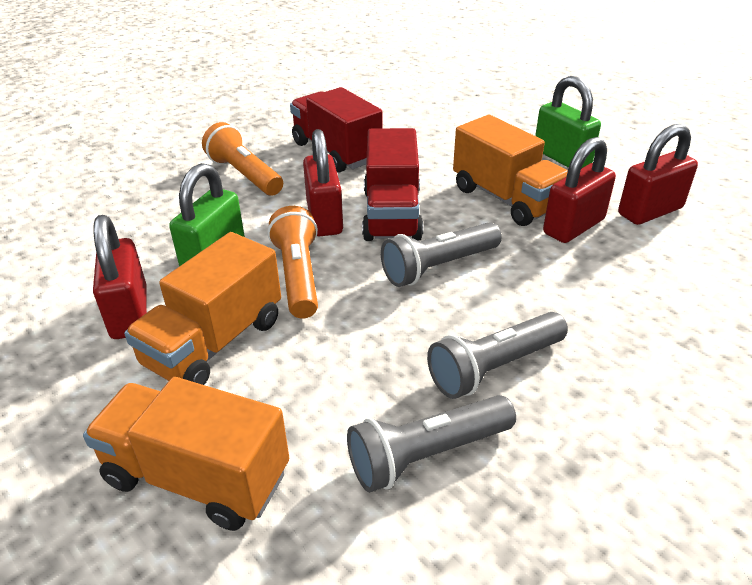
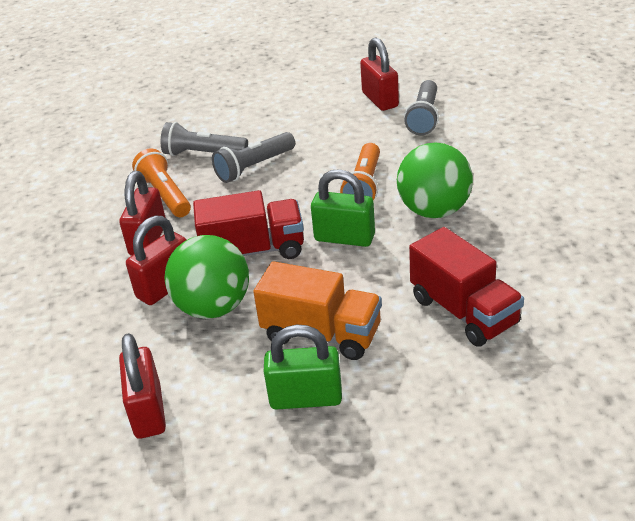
green ball: 0 -> 2
orange truck: 3 -> 1

